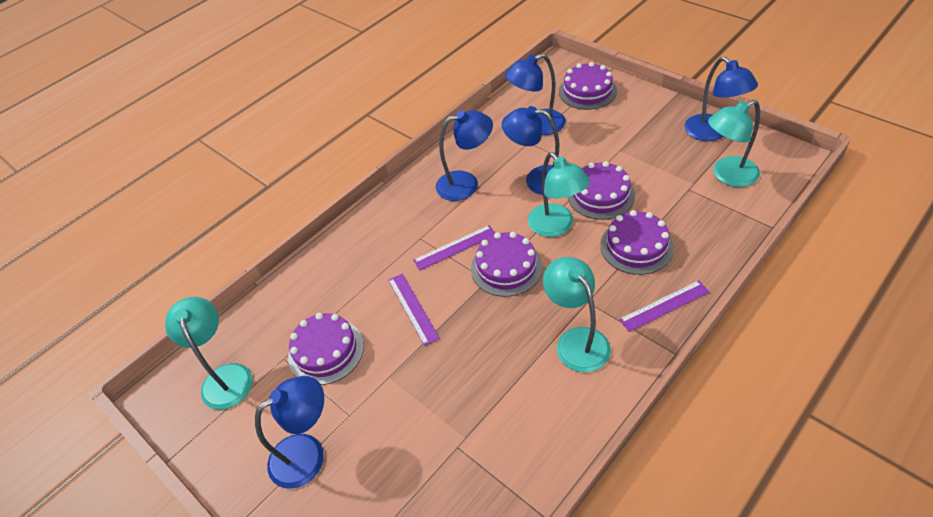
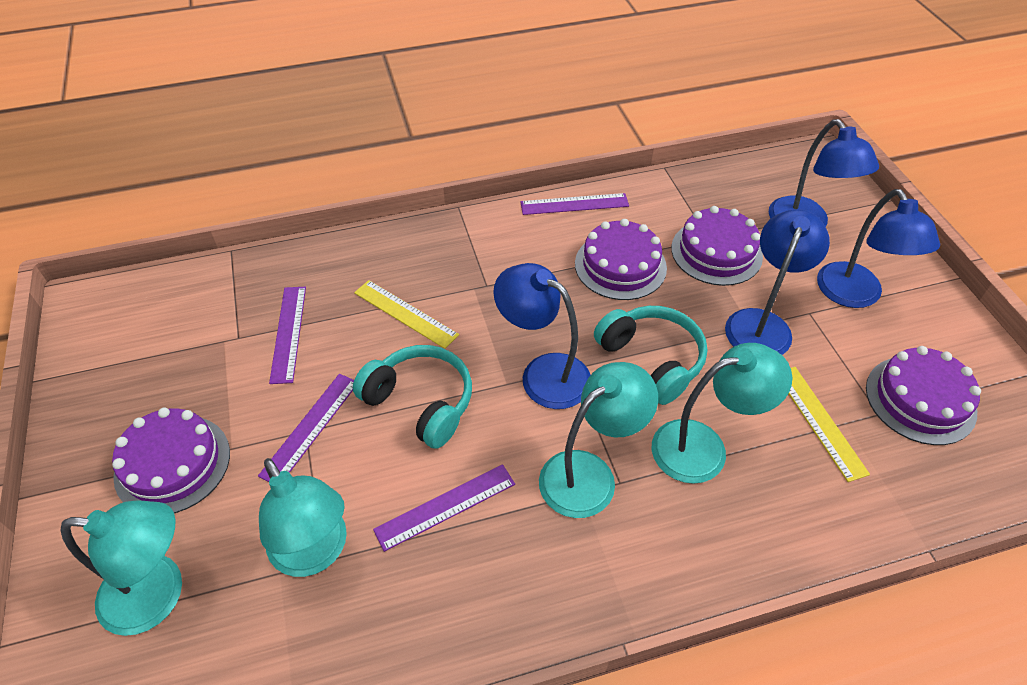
blue lamp: 5 -> 4
purple cake: 5 -> 4
purple ruler: 3 -> 4
turquoise headphones: 0 -> 2
yellow ruler: 0 -> 2

